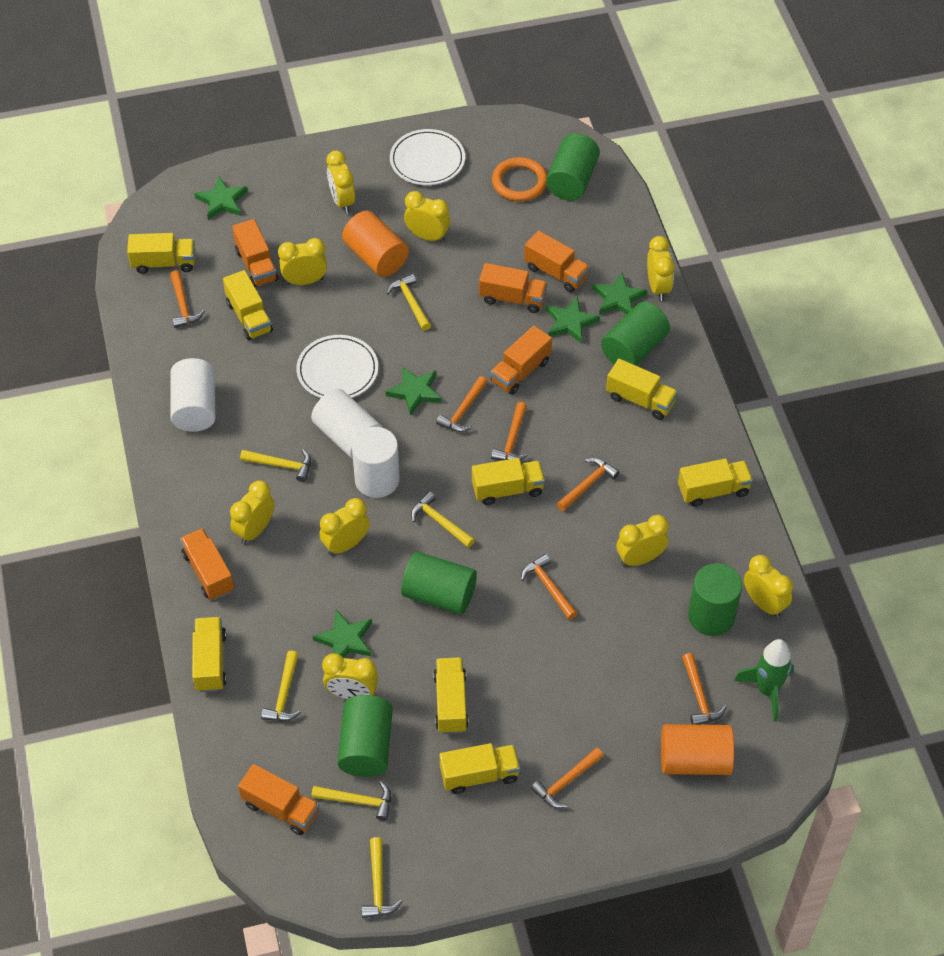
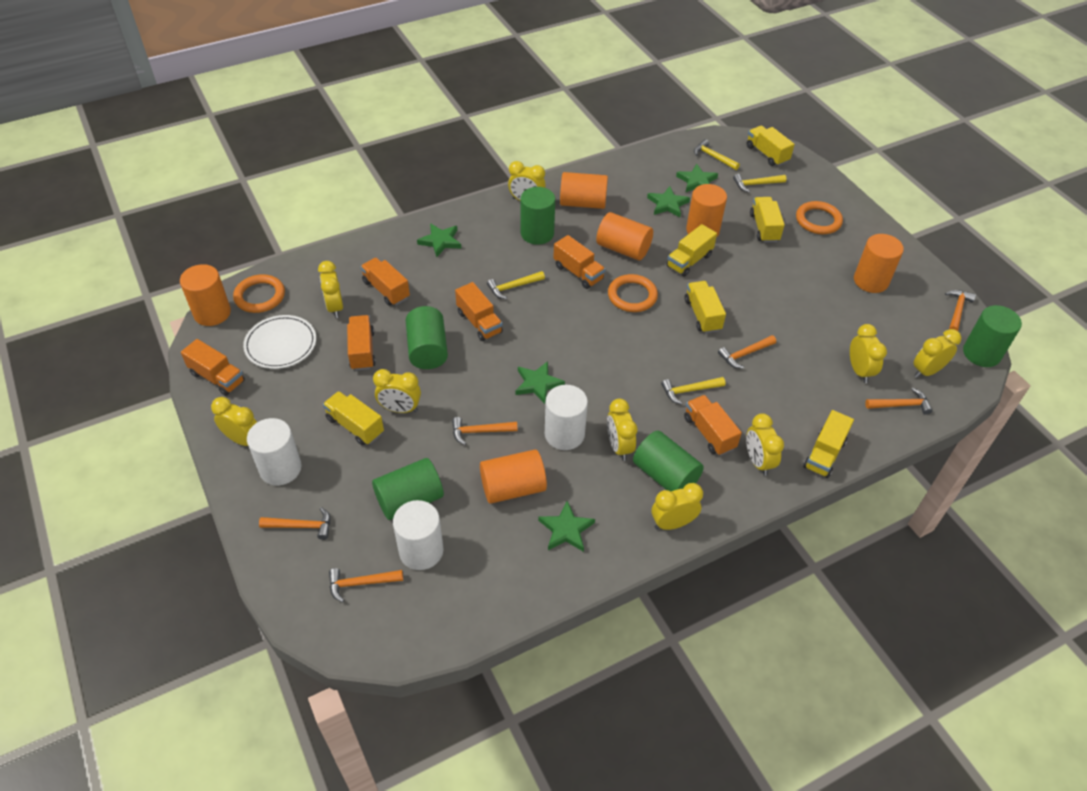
green rocket: 1 -> 0
orange cylinder: 2 -> 6
orange hammer: 7 -> 6
orange ring: 1 -> 3
white plate: 2 -> 1
yellow hammer: 6 -> 4
yellow truck: 8 -> 6

